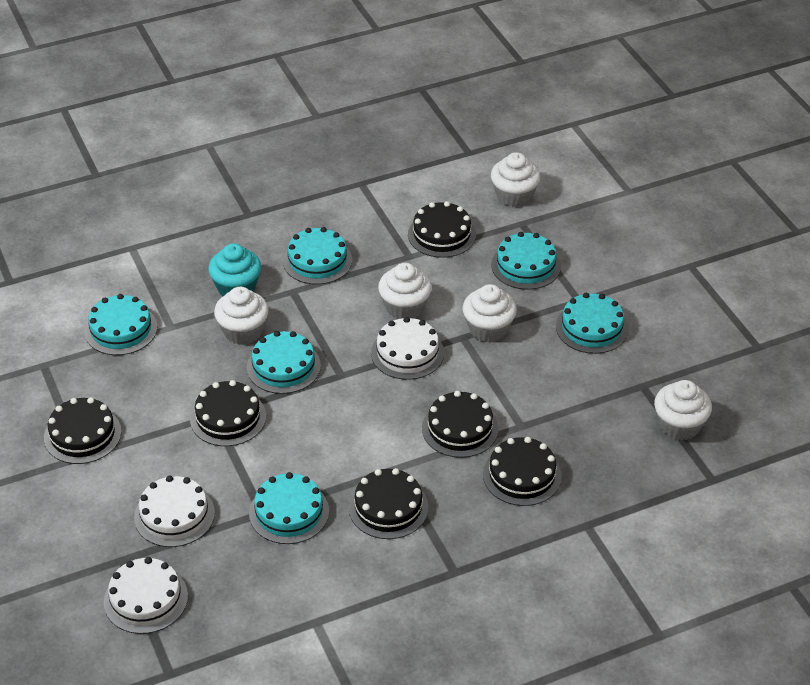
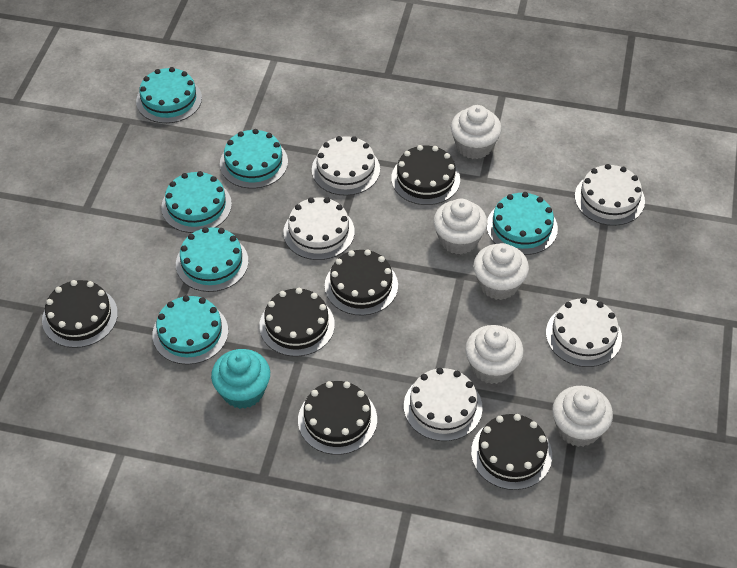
white cake: 3 -> 5

